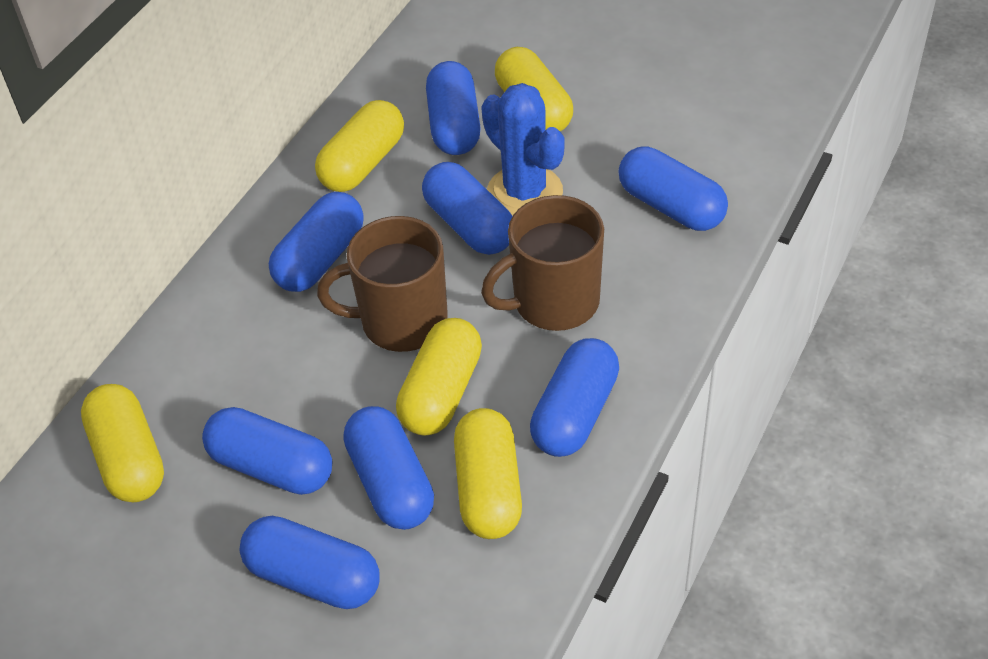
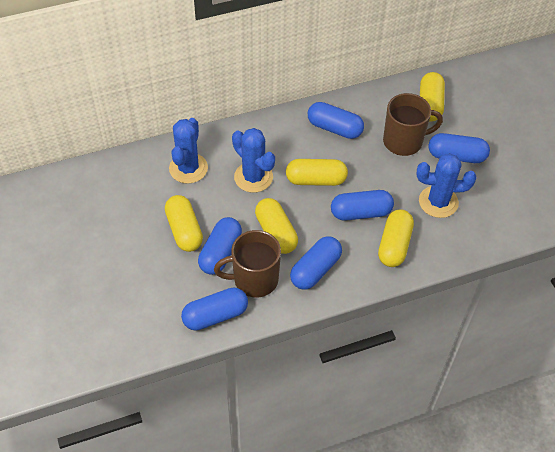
blue cactus: 1 -> 3
blue capsule: 8 -> 6

